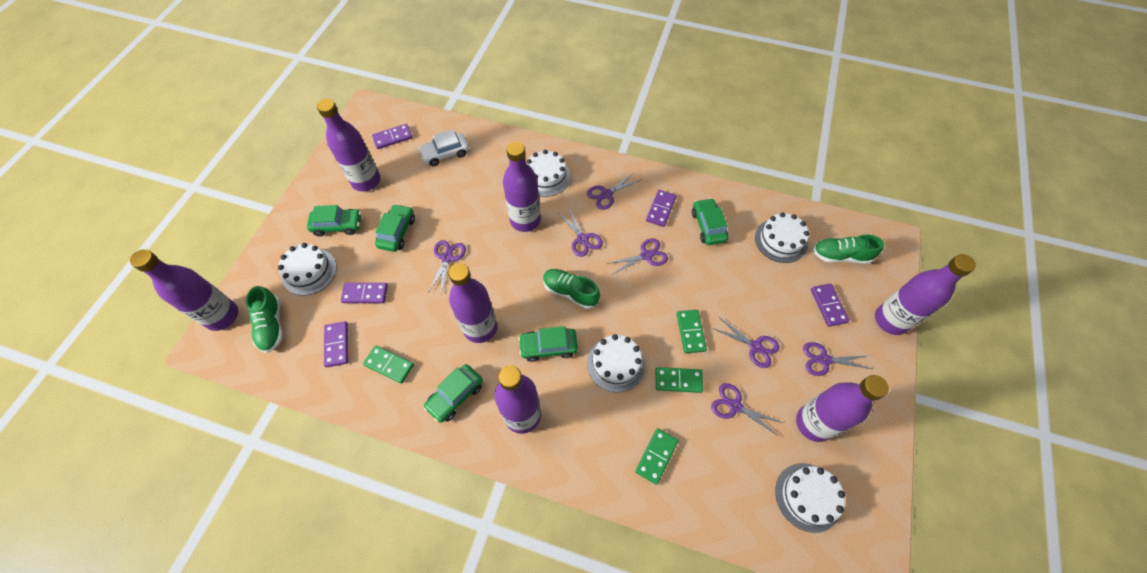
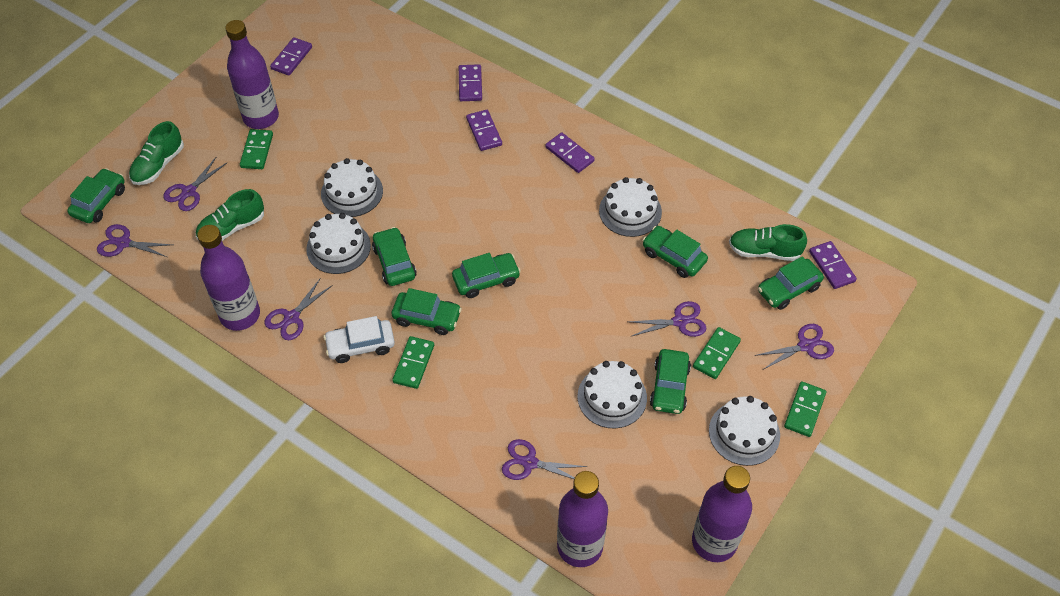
green car: 5 -> 7
purple bottle: 7 -> 4
purple scissors: 7 -> 6

